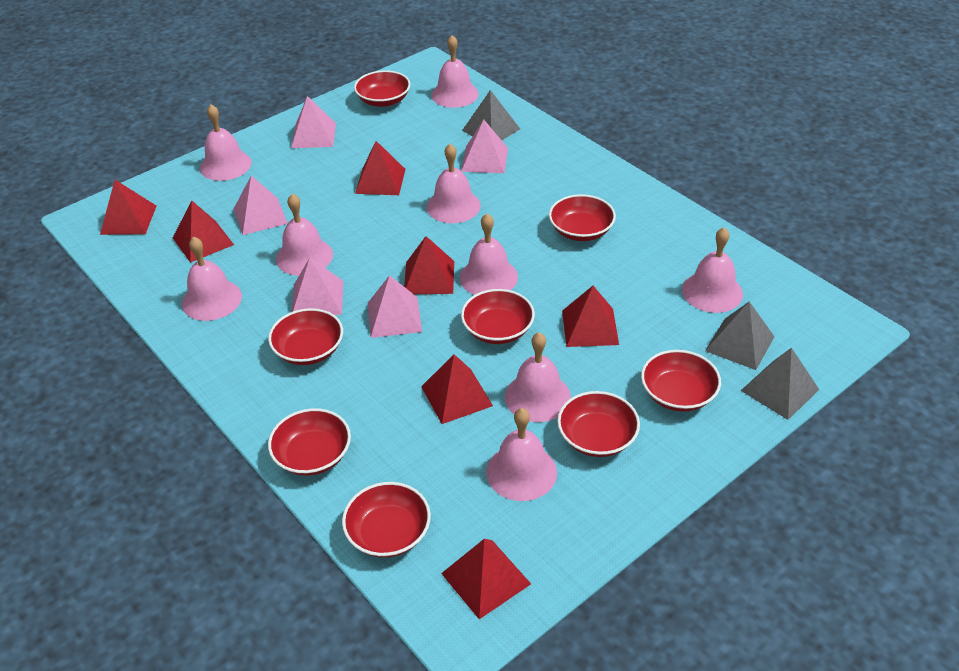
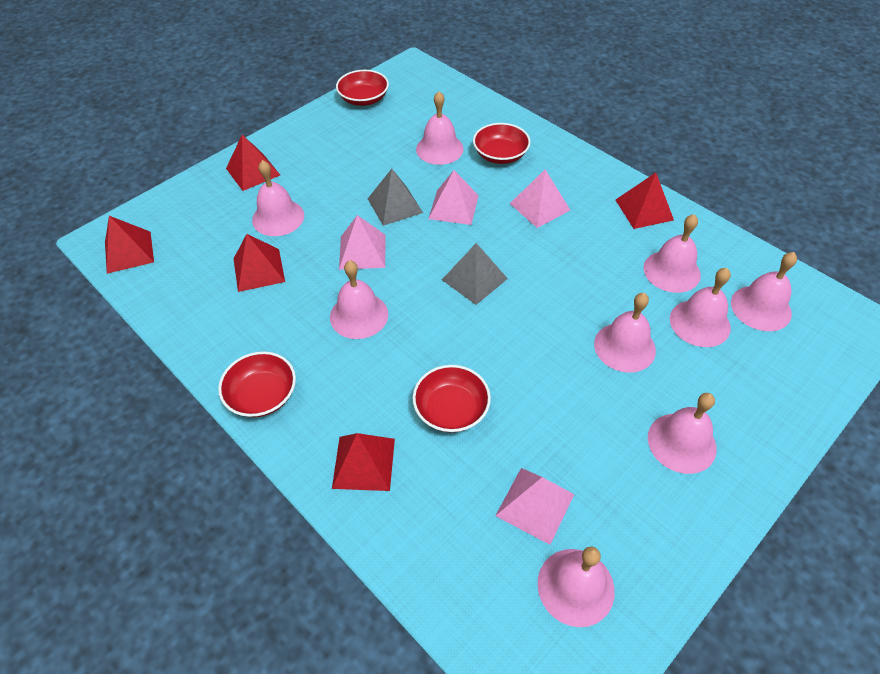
grey pyramid: 3 -> 2
pink pyramid: 5 -> 4
red bowl: 8 -> 4
red pyramid: 7 -> 5

